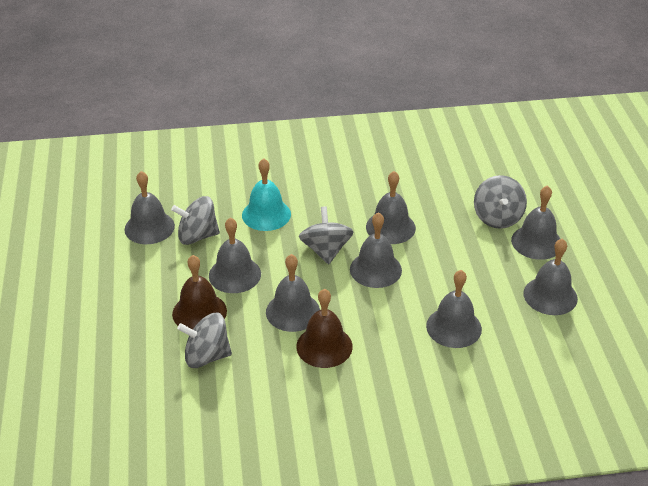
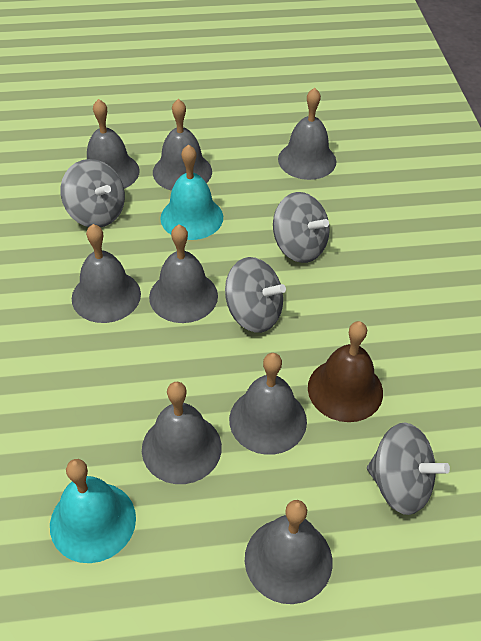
brown bell: 2 -> 1
turquoise bell: 1 -> 2

